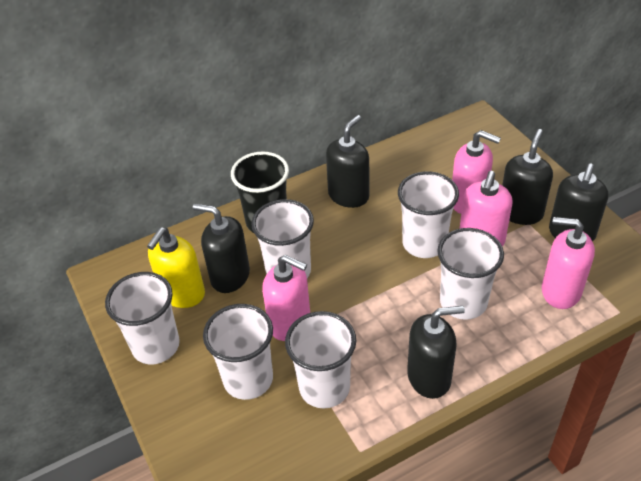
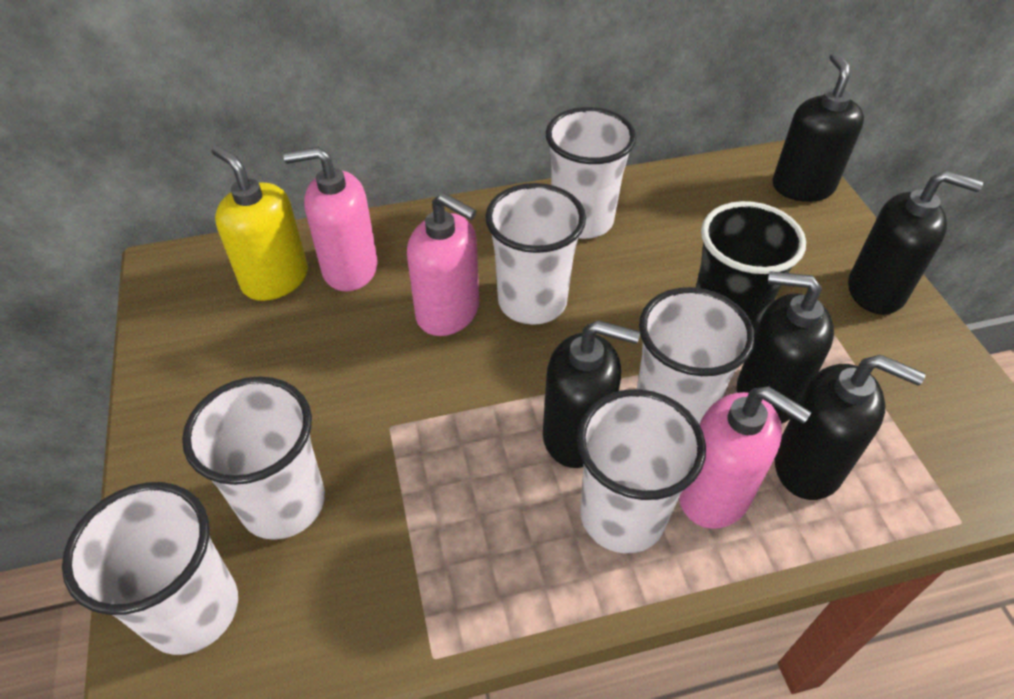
pink soap dispenser: 4 -> 3

